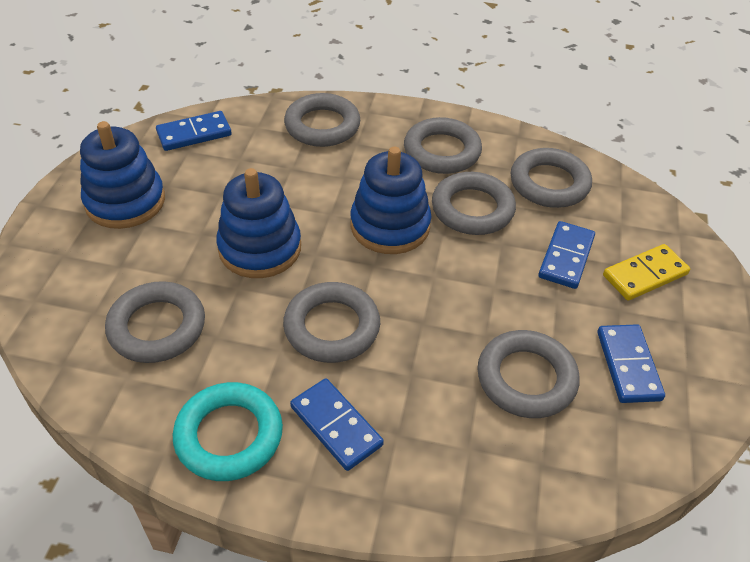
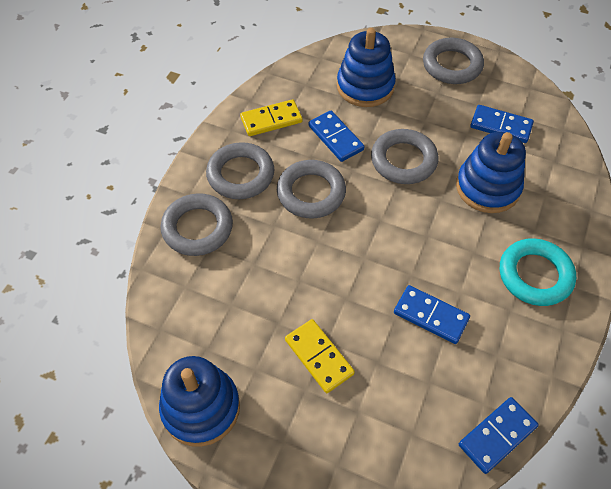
grey ring: 7 -> 5
yellow domino: 1 -> 2

